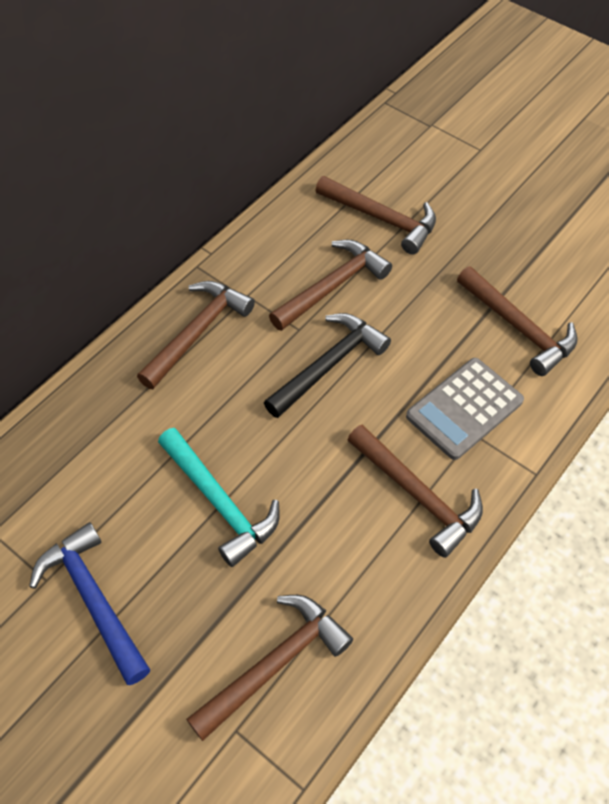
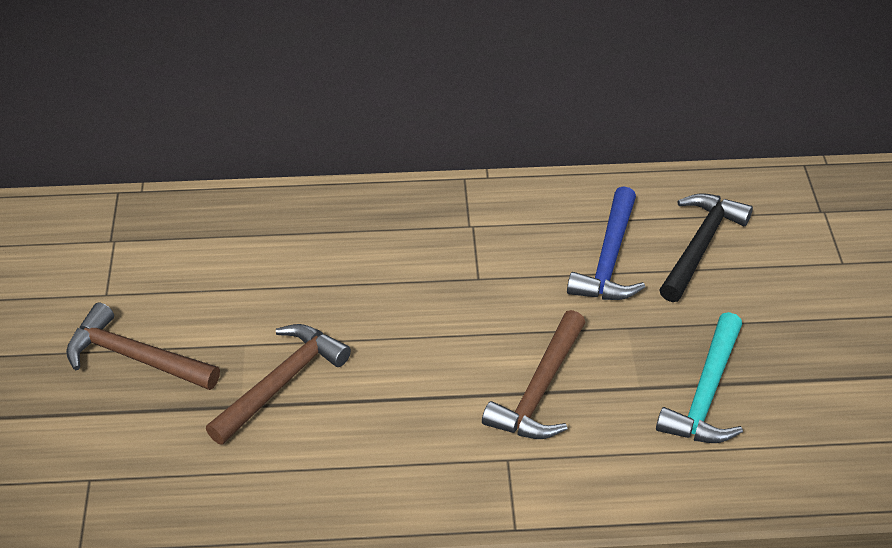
brown hammer: 6 -> 3
grey calculator: 1 -> 0

